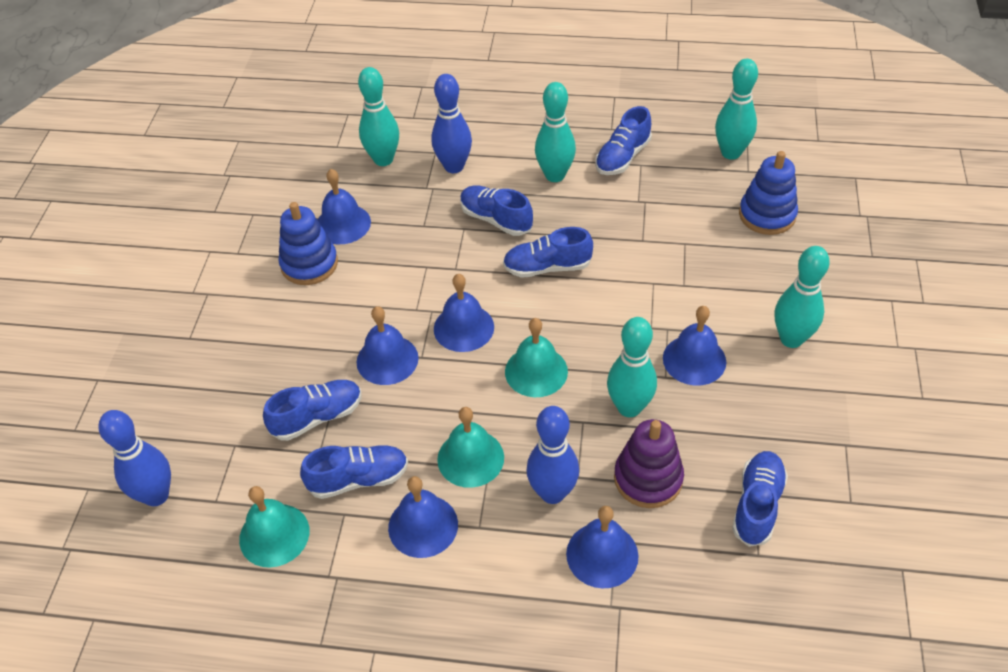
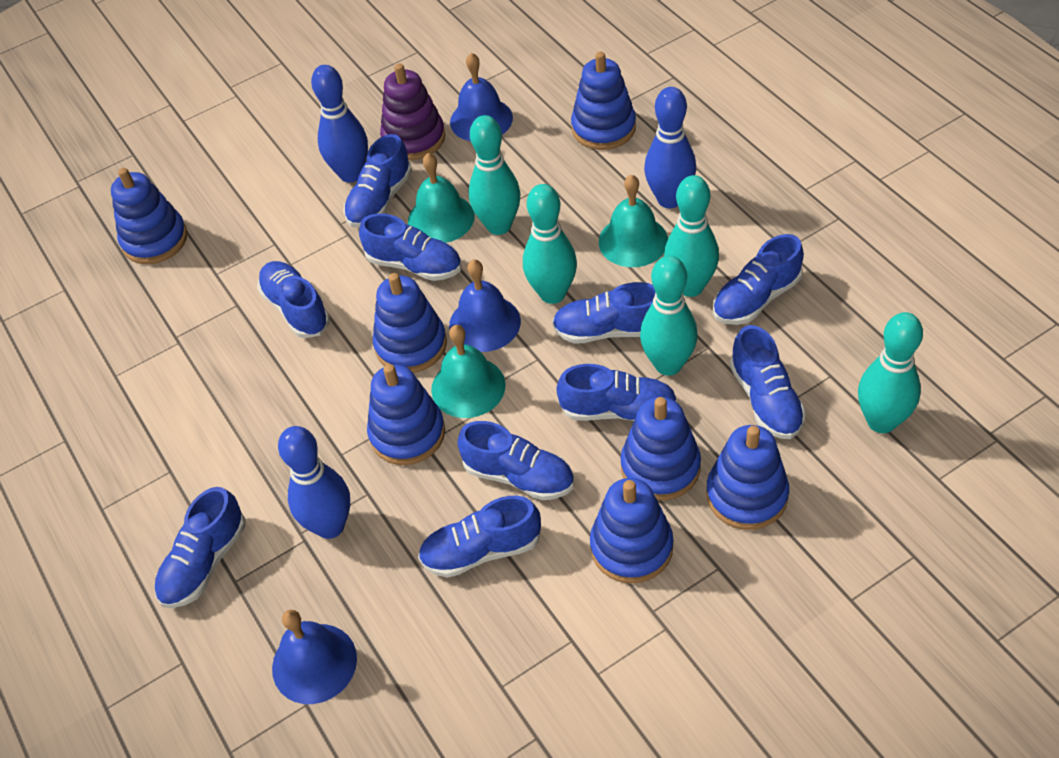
blue bell: 6 -> 3
blue shoe: 6 -> 10
blue stacking toy: 2 -> 7

